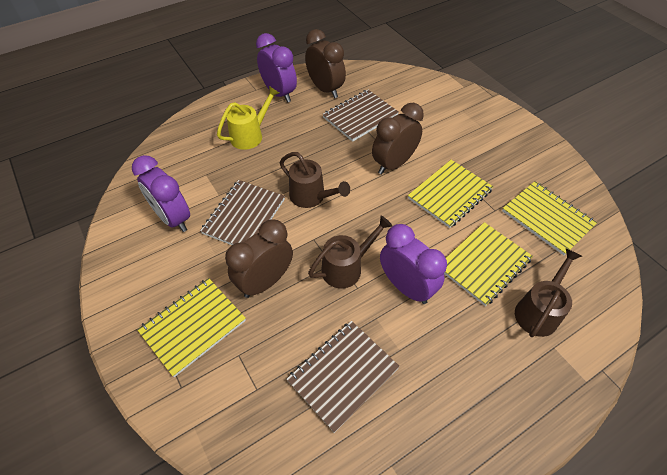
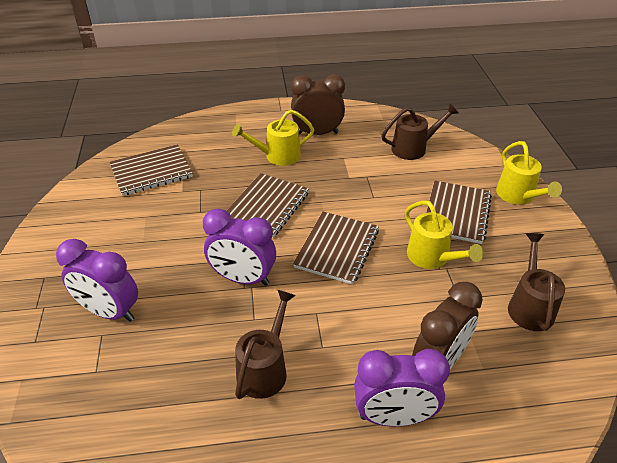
brown clock: 3 -> 2
brown notebook: 3 -> 4
yellow notebook: 4 -> 0
yellow watering can: 1 -> 3

